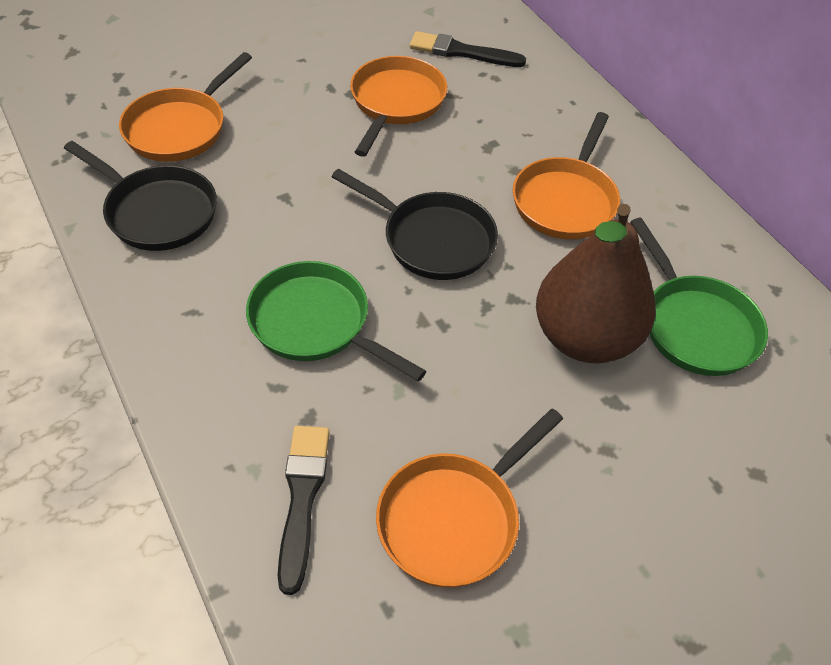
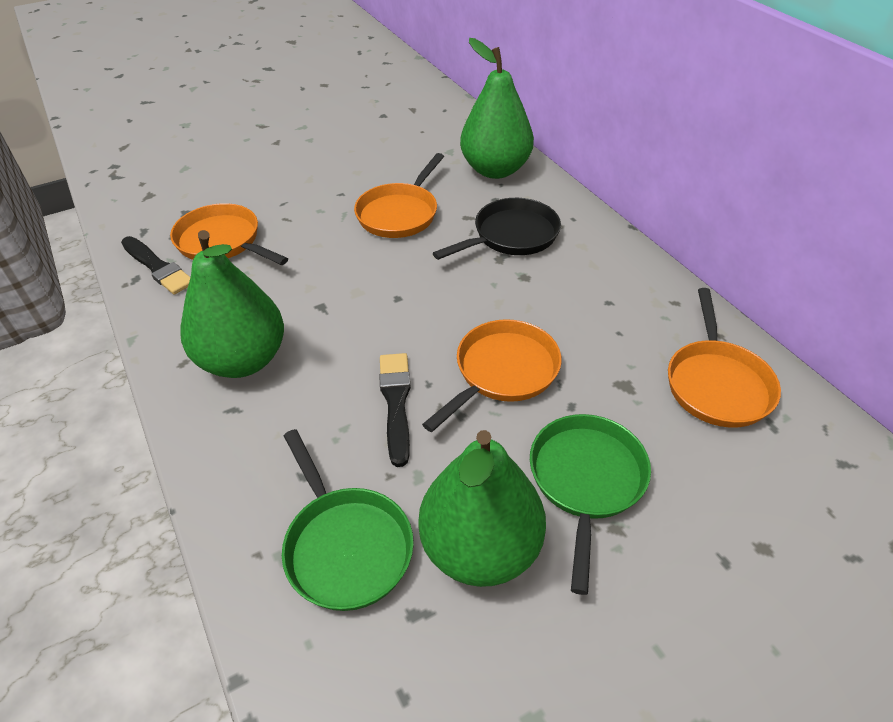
black pan: 2 -> 1
brown pear: 1 -> 0
green pear: 0 -> 3

